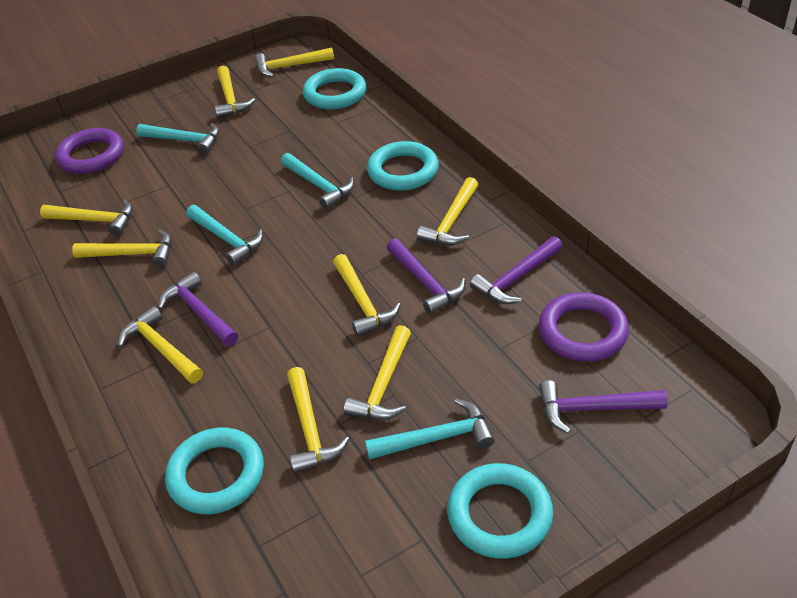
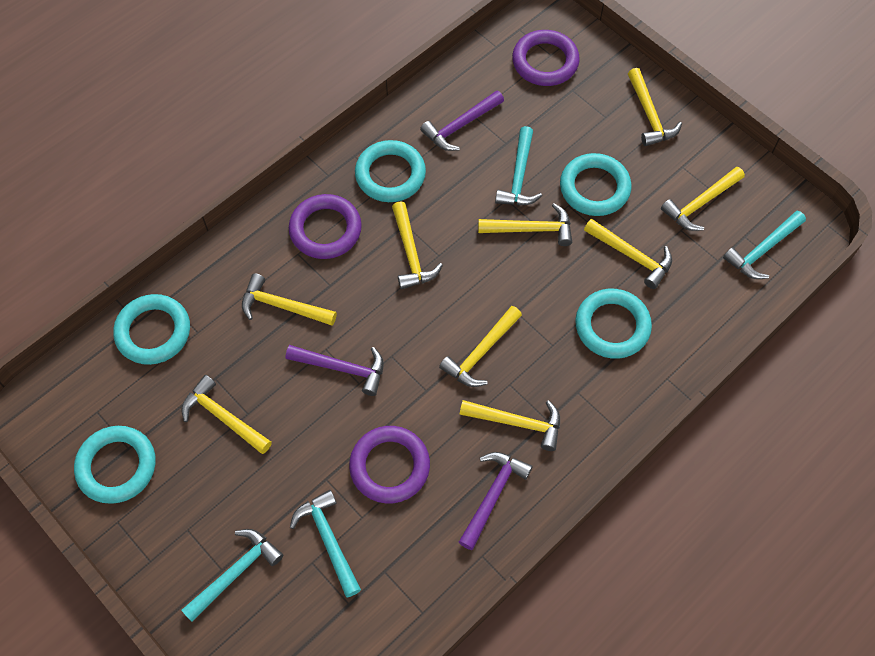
purple hammer: 4 -> 3
purple ring: 2 -> 3
turquoise ring: 4 -> 5

